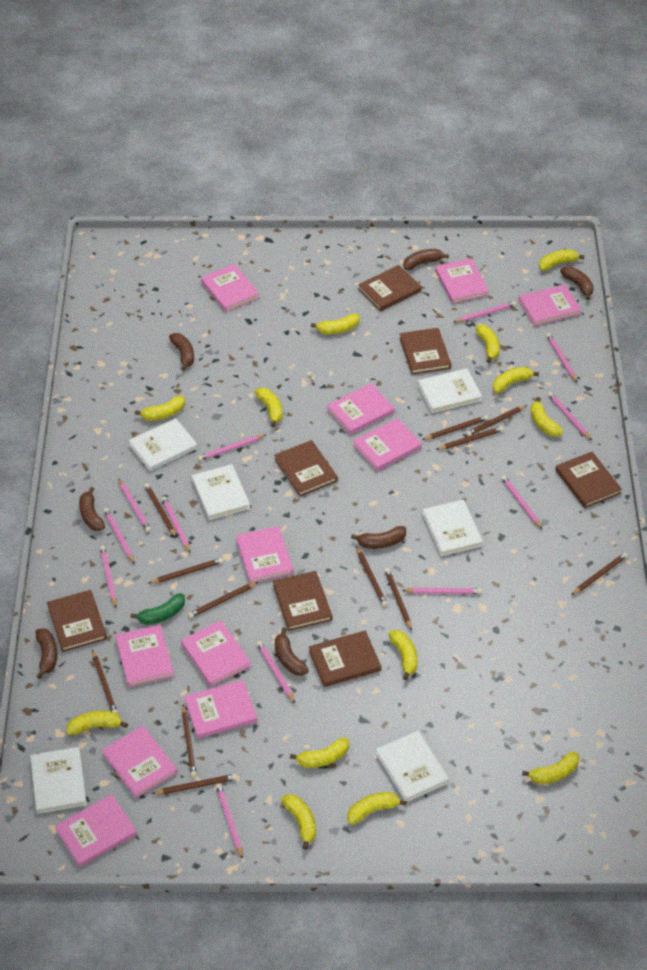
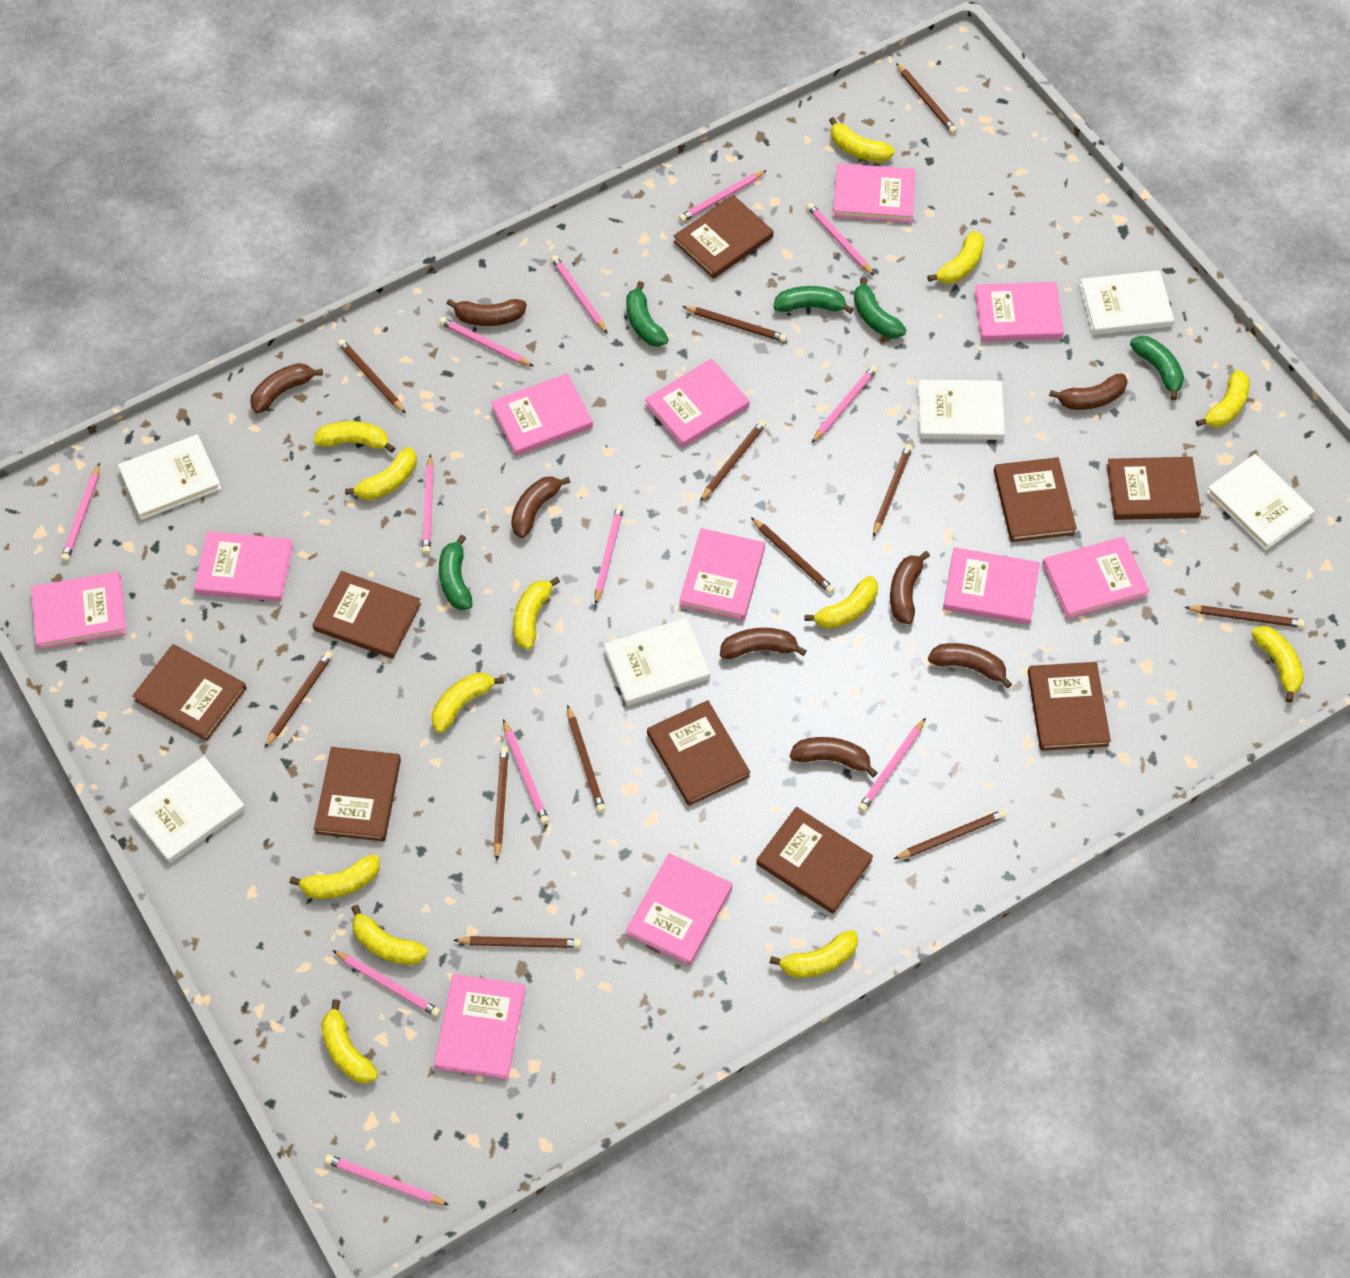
brown banana: 7 -> 8
brown book: 7 -> 9
green banana: 1 -> 5

